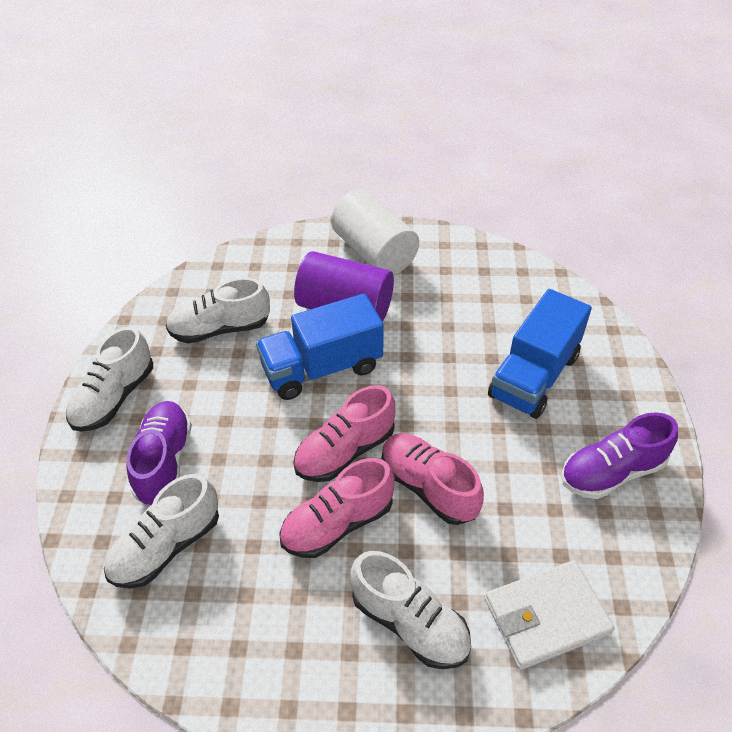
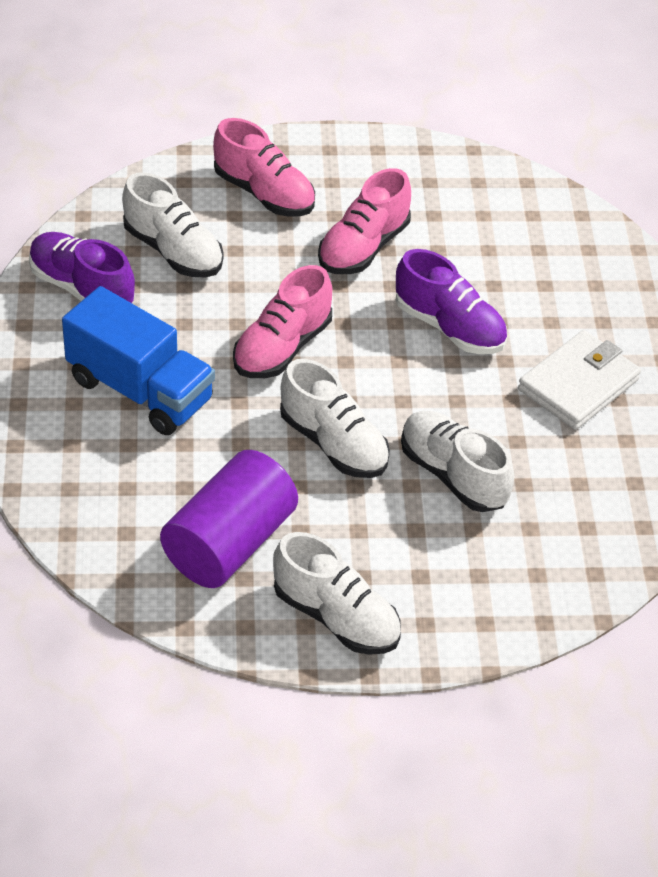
blue truck: 2 -> 1
white cylinder: 1 -> 0

